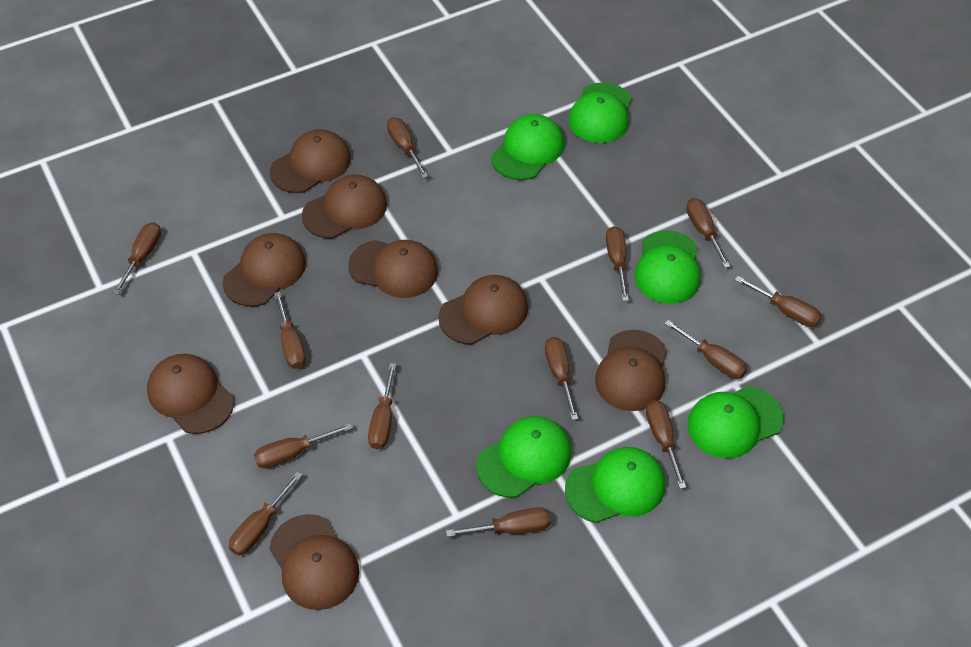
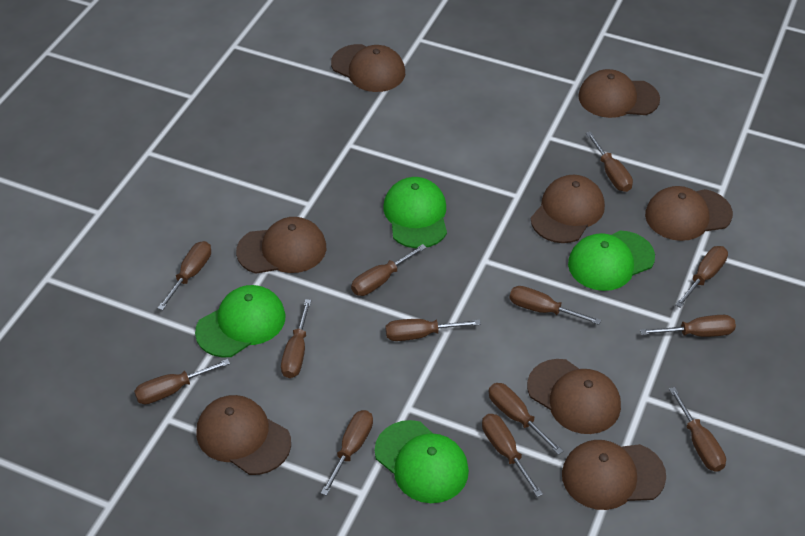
green cap: 6 -> 4

